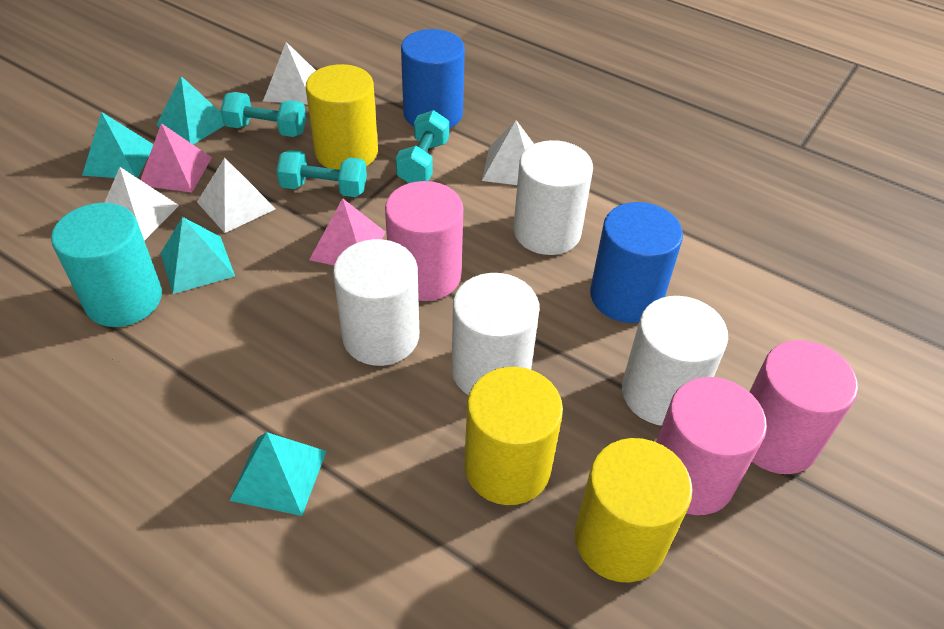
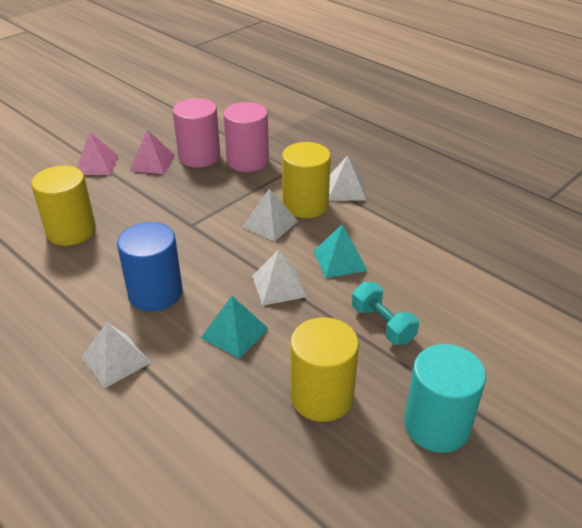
blue cylinder: 2 -> 1
pink cylinder: 3 -> 2
turquoise dumbbell: 3 -> 1
turquoise pyramid: 4 -> 2
white cylinder: 4 -> 0

